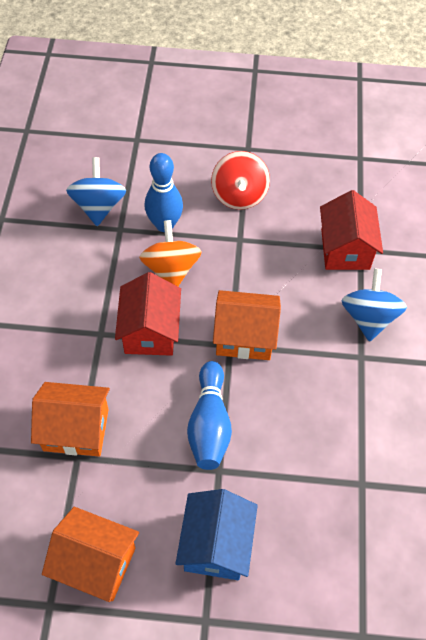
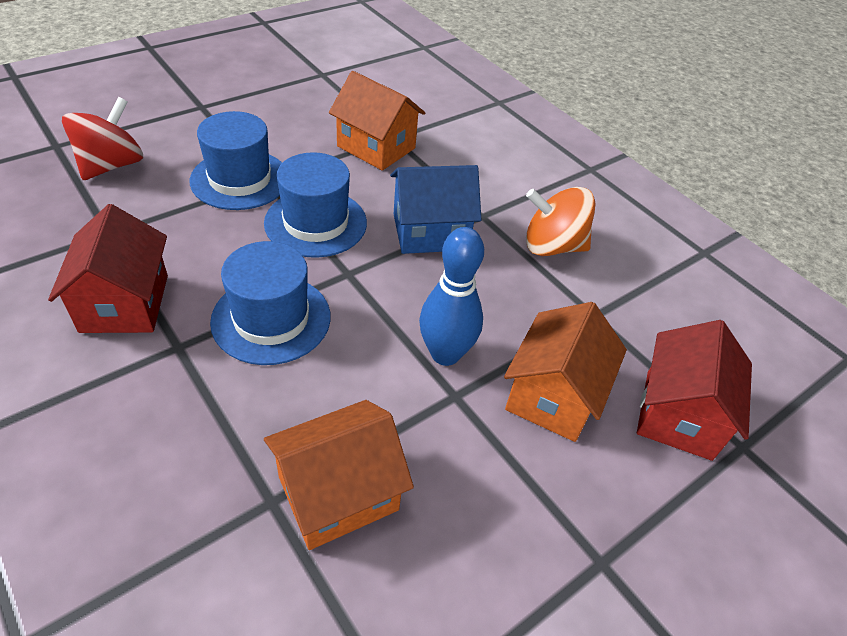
blue bowling pin: 2 -> 1
blue hat: 0 -> 3
blue spinning top: 2 -> 0

